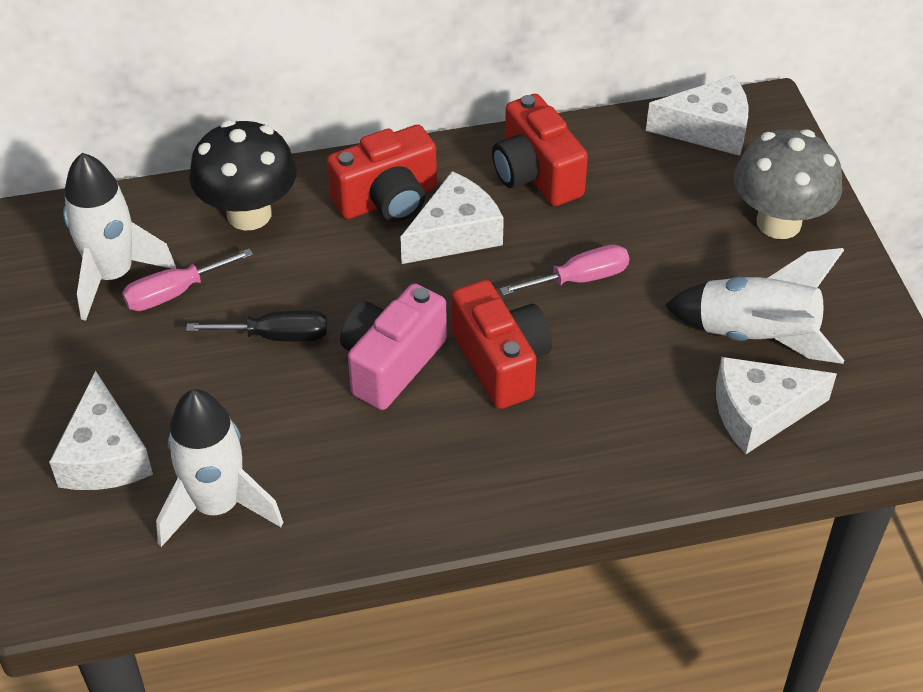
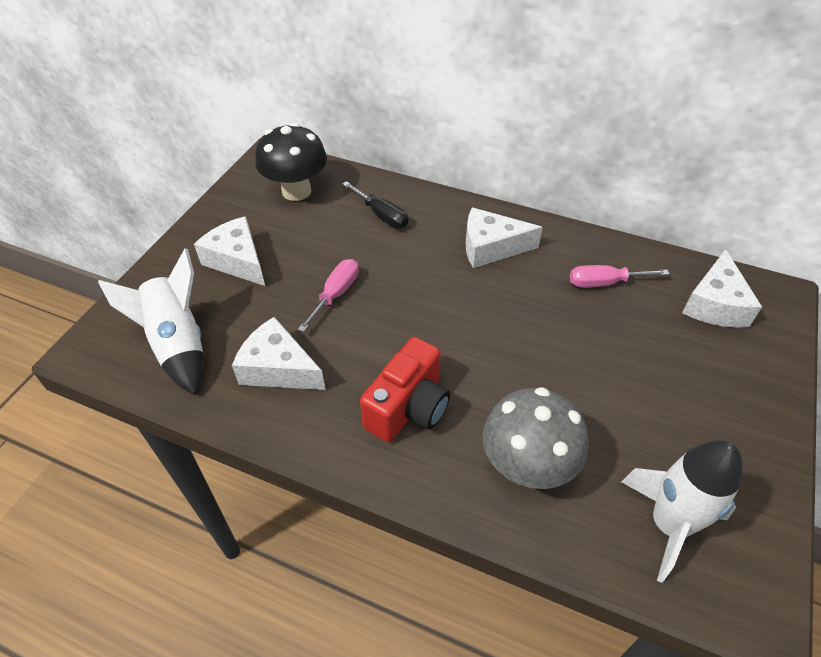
pink camera: 1 -> 0
red camera: 3 -> 1
white rocket: 3 -> 2

